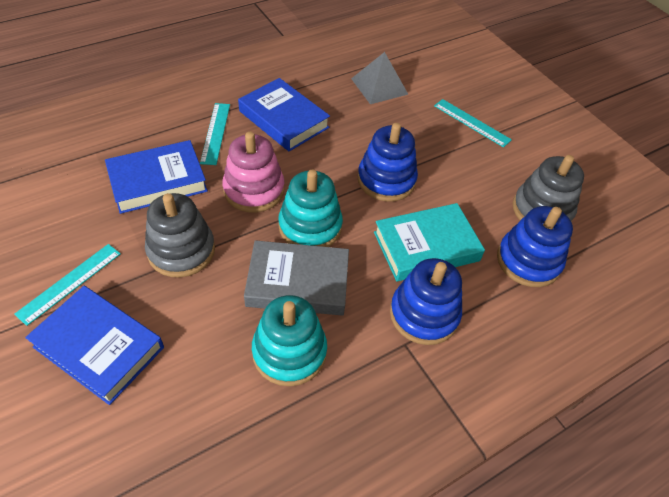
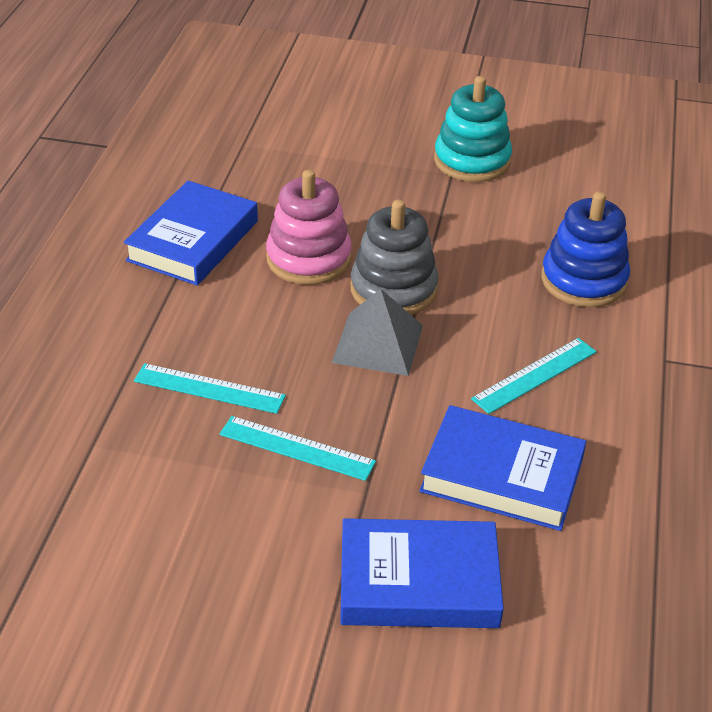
blue stacking toy: 3 -> 1
grey book: 1 -> 0
grey stacking toy: 2 -> 1
turquoise book: 1 -> 0
turquoise stacking toy: 2 -> 1

